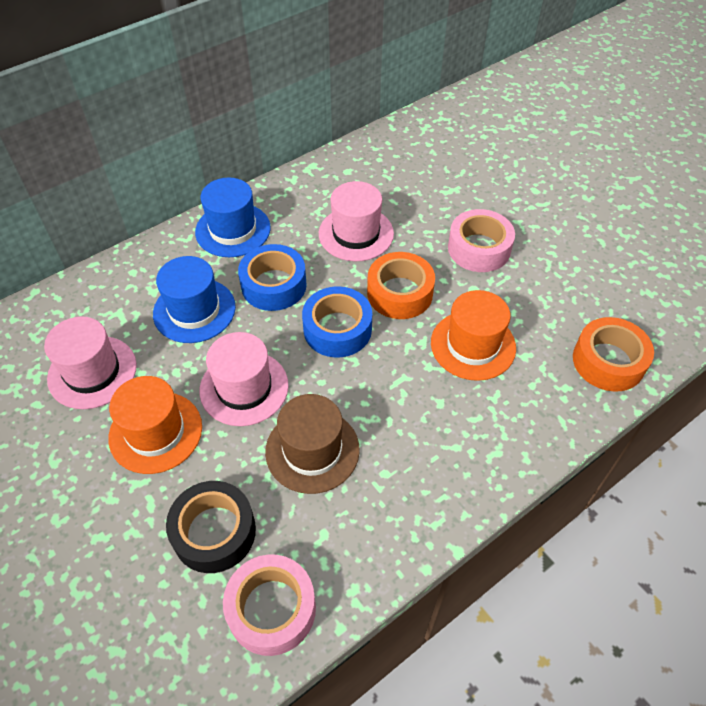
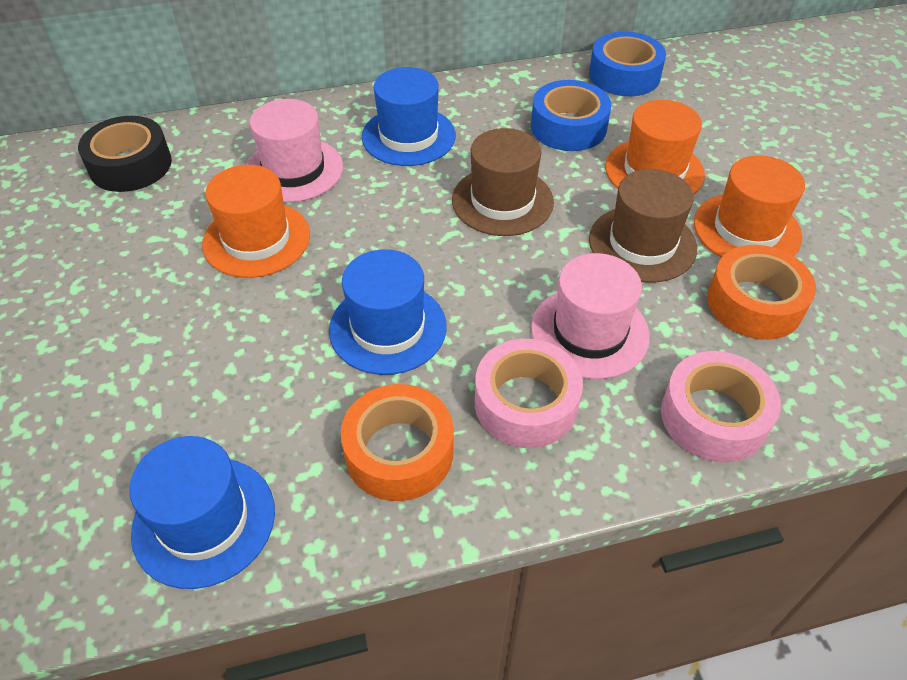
blue hat: 2 -> 3
brown hat: 1 -> 2
orange hat: 2 -> 3
pink hat: 3 -> 2

